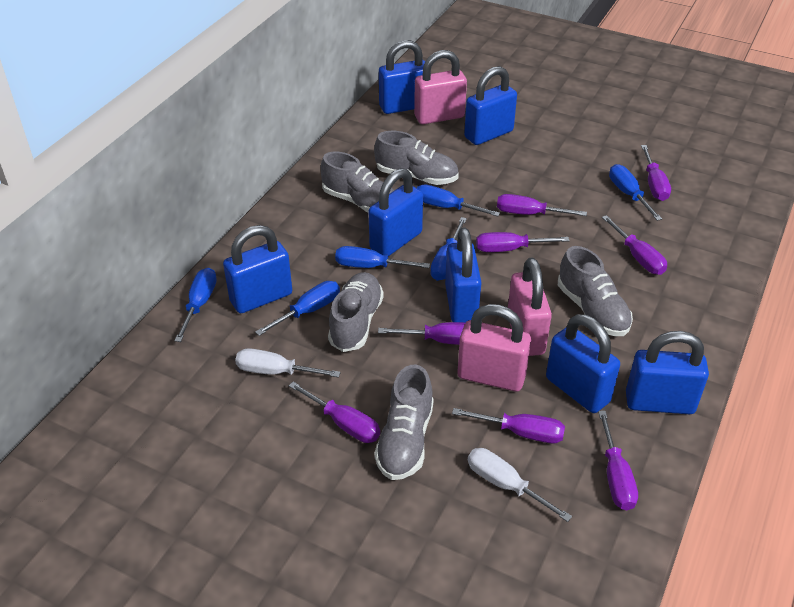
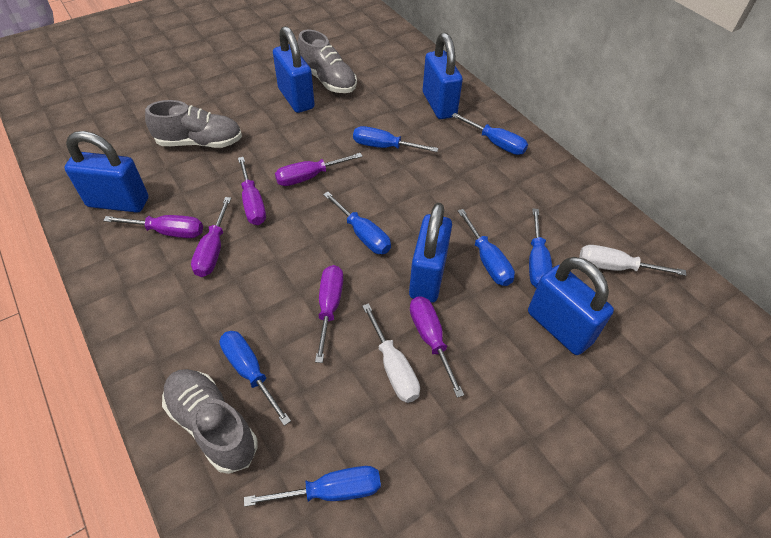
blue padlock: 7 -> 5
blue screwdriver: 6 -> 7
grey shoe: 5 -> 3
pink padlock: 3 -> 0
purple screwdriver: 8 -> 6

